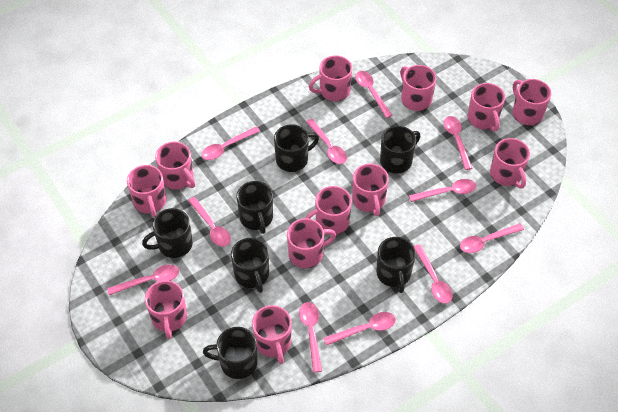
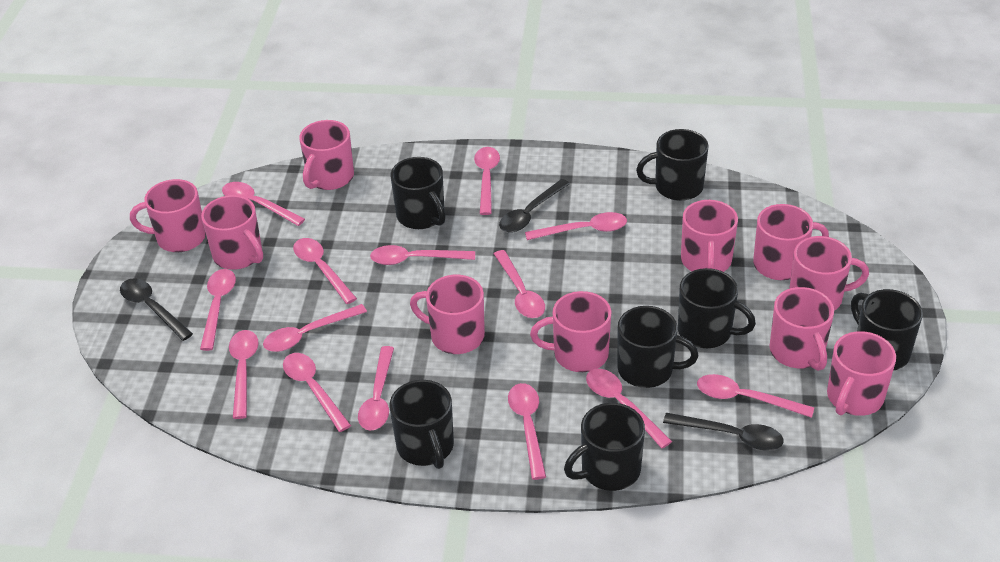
black spoon: 0 -> 3
pink mug: 12 -> 10
pink spoon: 11 -> 14

